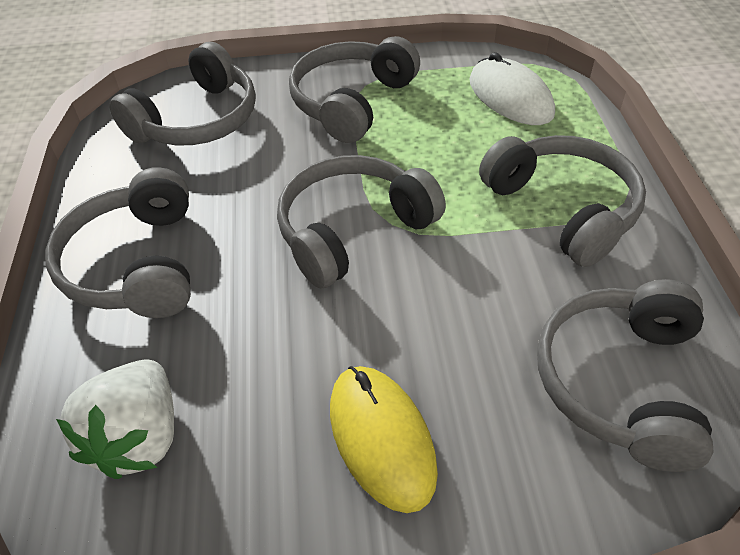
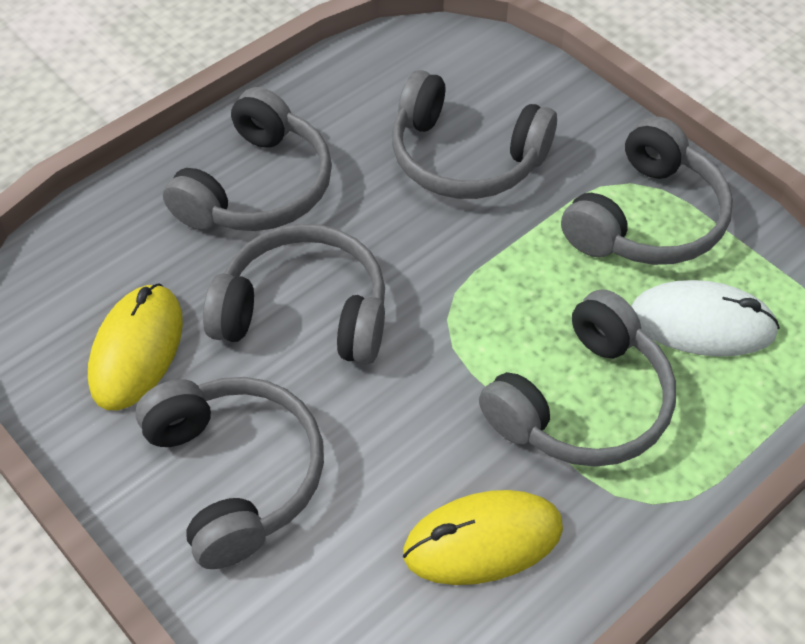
white strawberry: 1 -> 0
yellow mouse: 1 -> 2

